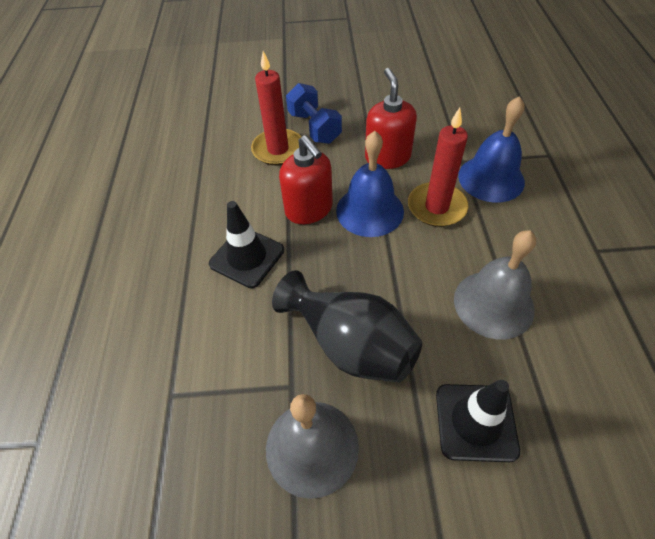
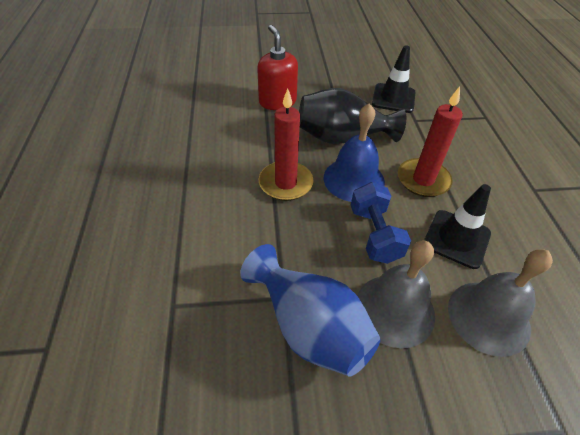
blue bell: 2 -> 1
blue vase: 0 -> 1
red soap dispenser: 2 -> 1

